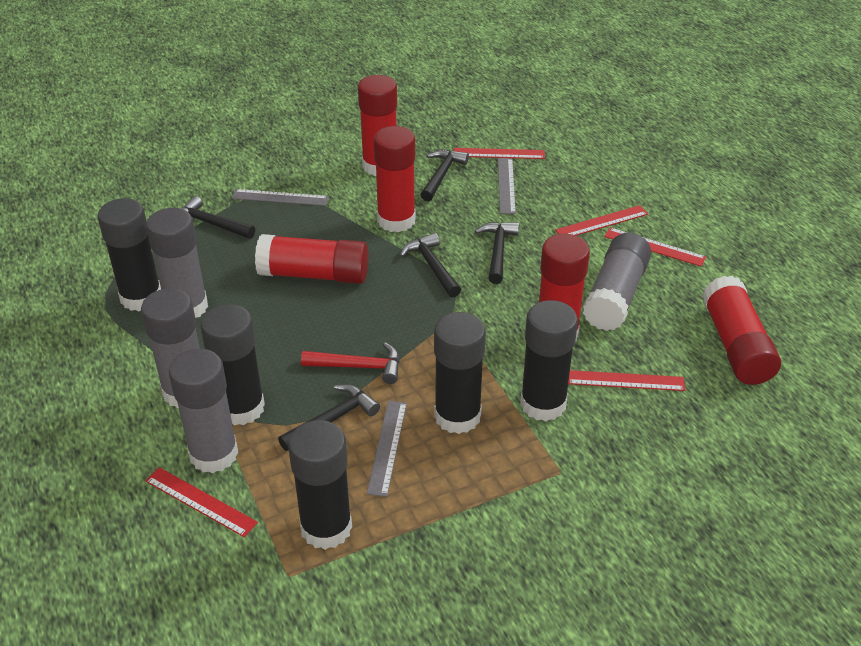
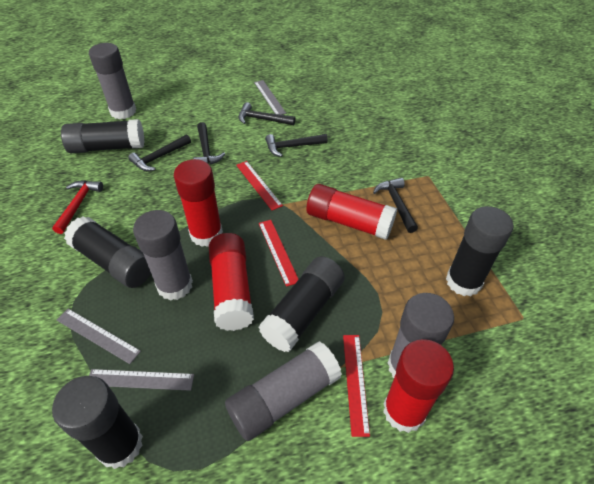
red glue stick: 5 -> 4
red ruler: 5 -> 3

